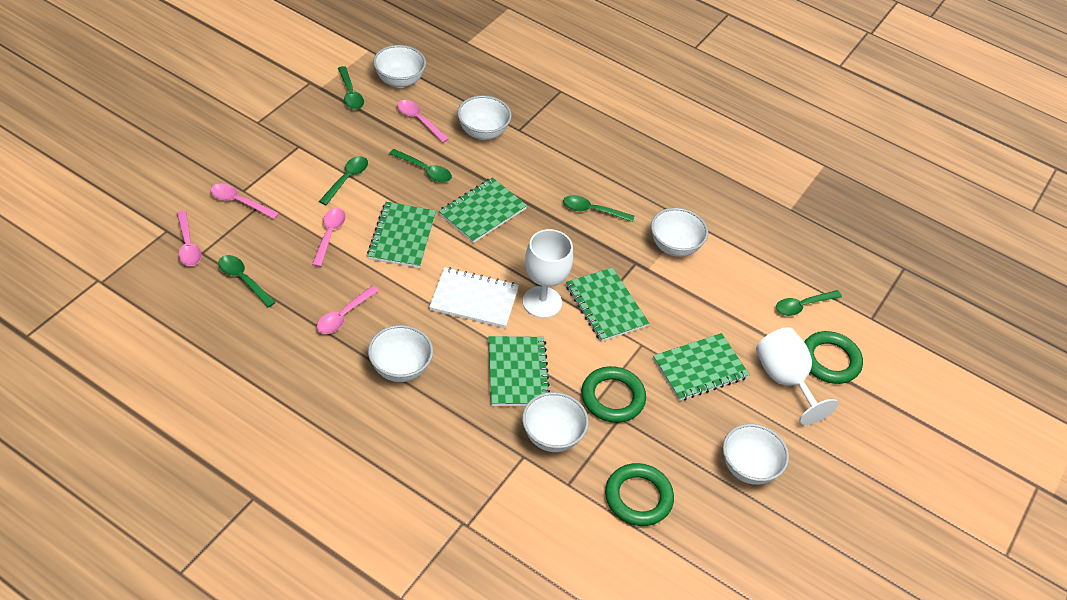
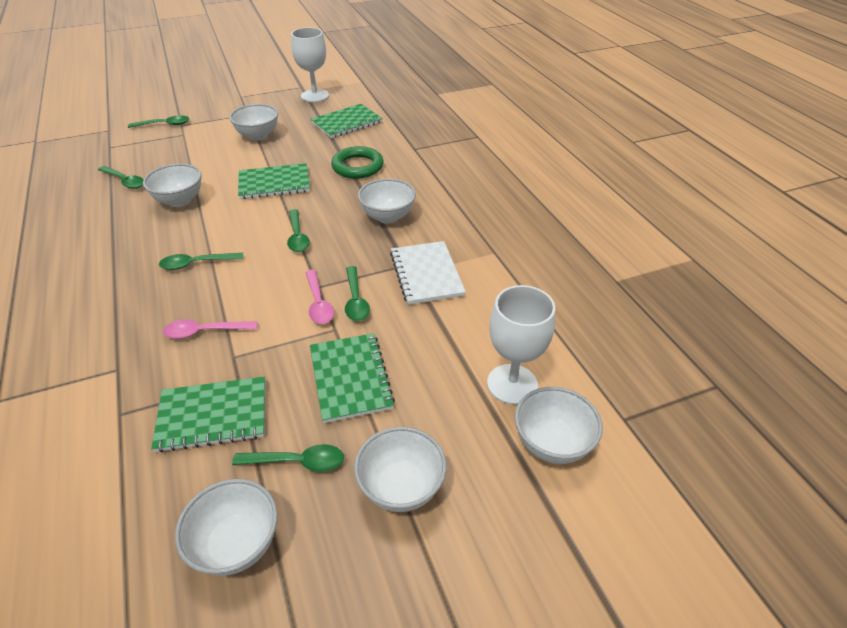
green notebook: 5 -> 4
green ring: 3 -> 1
pink spoon: 5 -> 2

